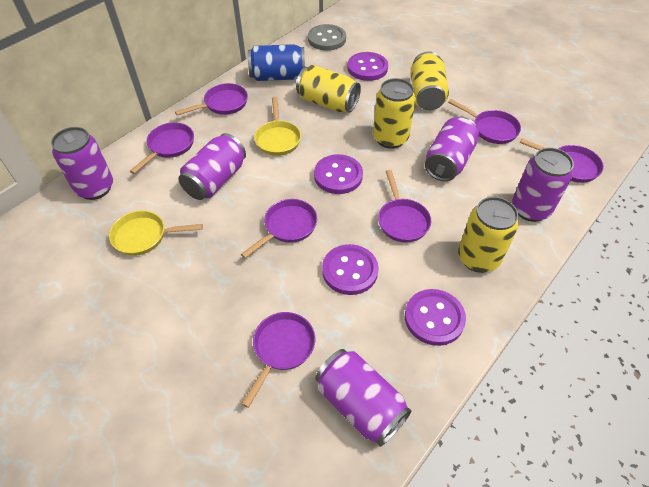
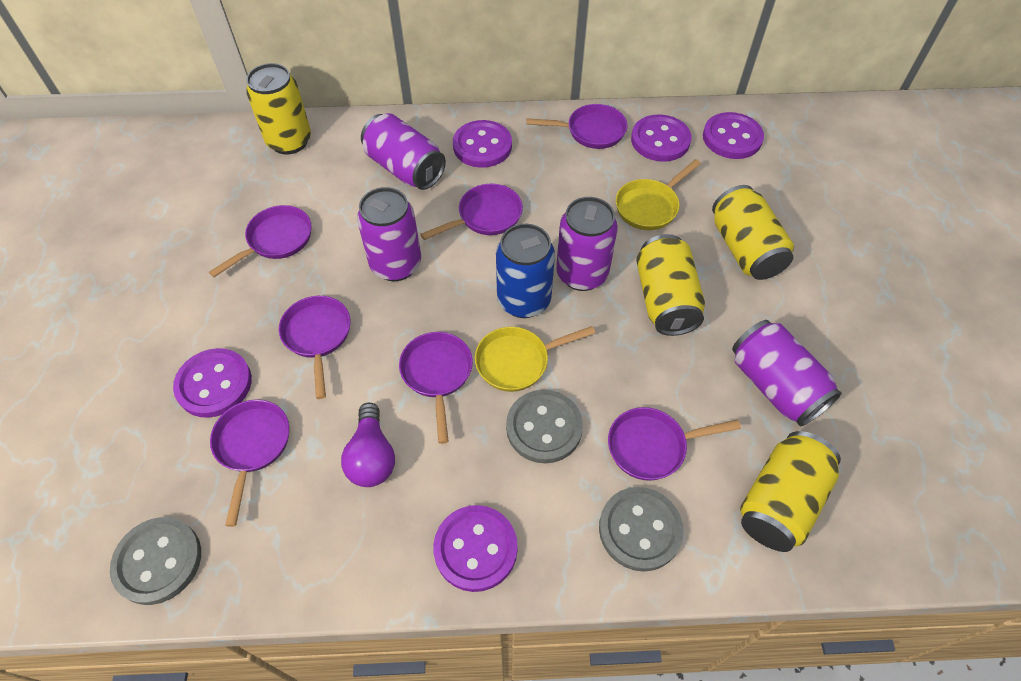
grey button: 1 -> 3
purple button: 4 -> 5
purple can: 5 -> 4
purple light bulb: 0 -> 1

